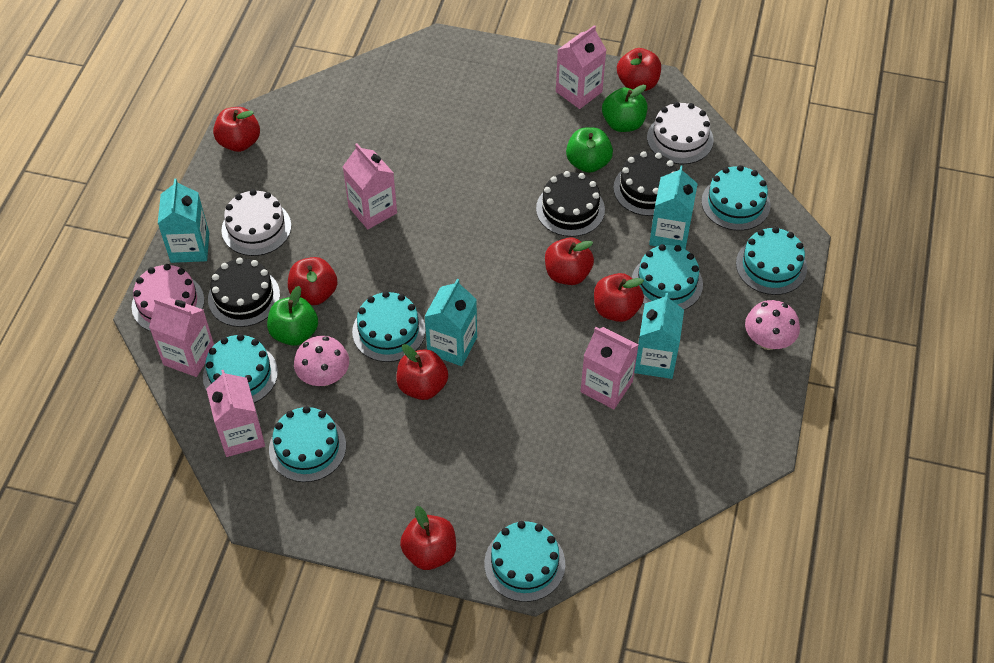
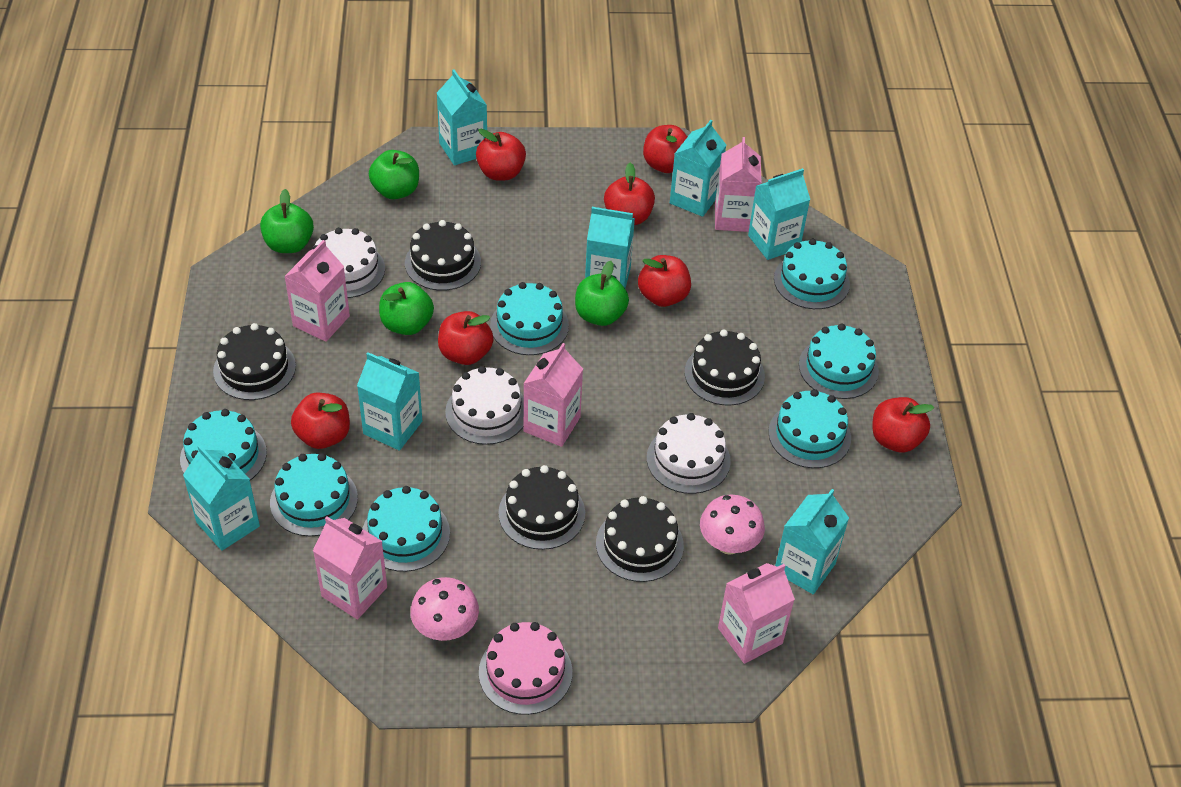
black cake: 3 -> 5
green apple: 3 -> 4
turquoise carton: 4 -> 7
white cake: 2 -> 3

